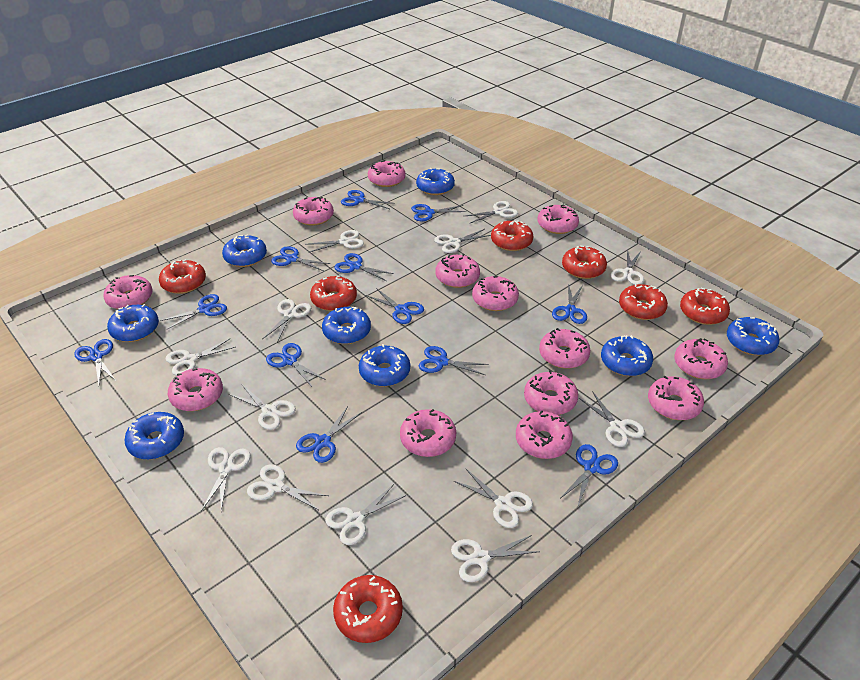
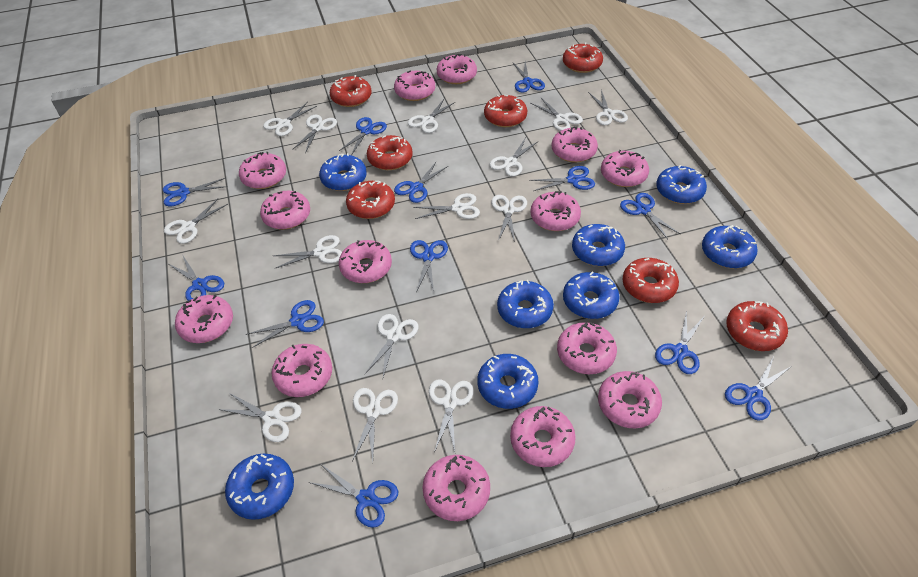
pink donut: 13 -> 14
white scissors: 13 -> 14

